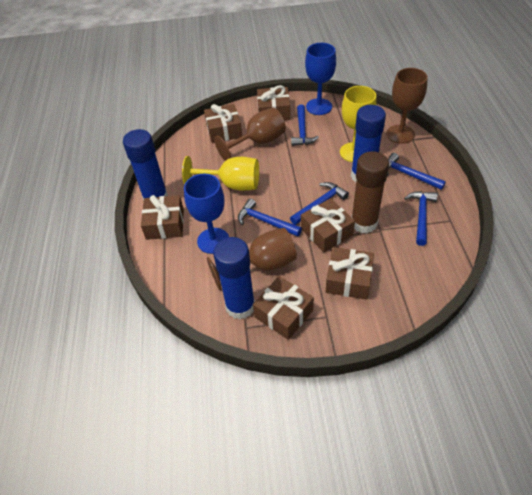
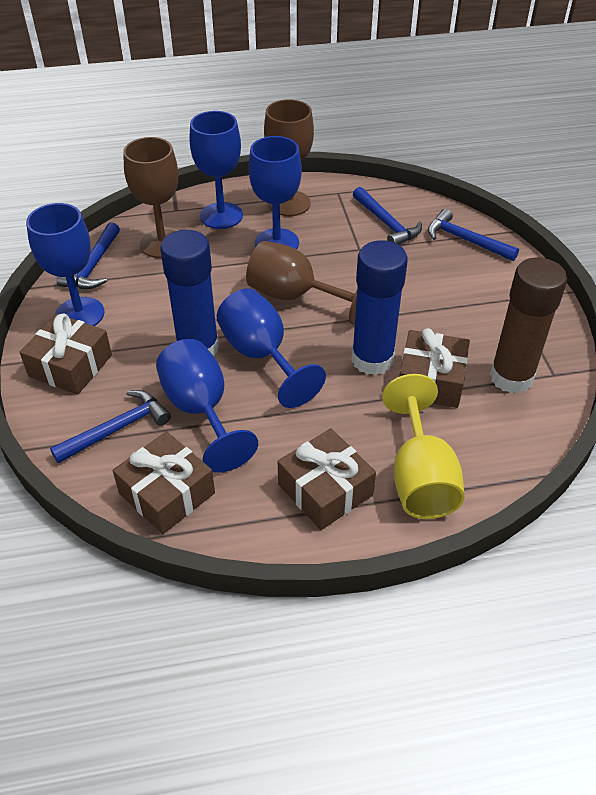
blue glue stick: 3 -> 2
blue goblet: 2 -> 5
blue hammer: 5 -> 4
brown gift: 6 -> 4
yellow goblet: 2 -> 1

